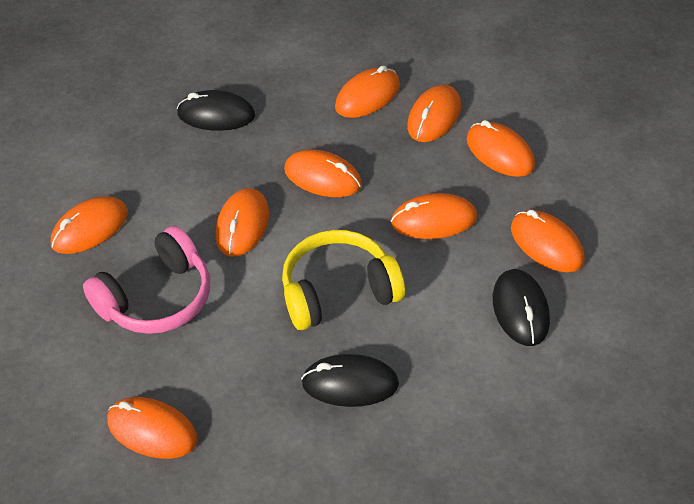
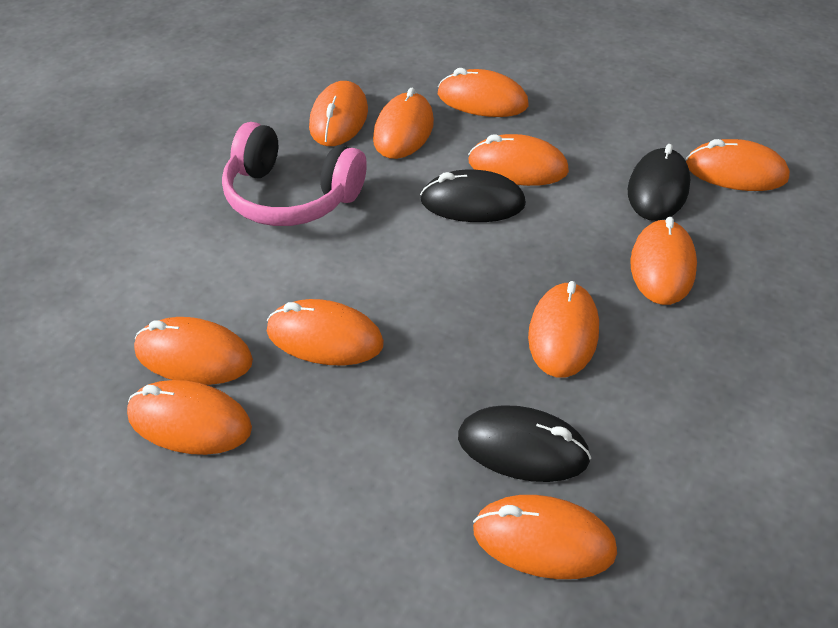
orange mouse: 9 -> 11
yellow headphones: 1 -> 0

